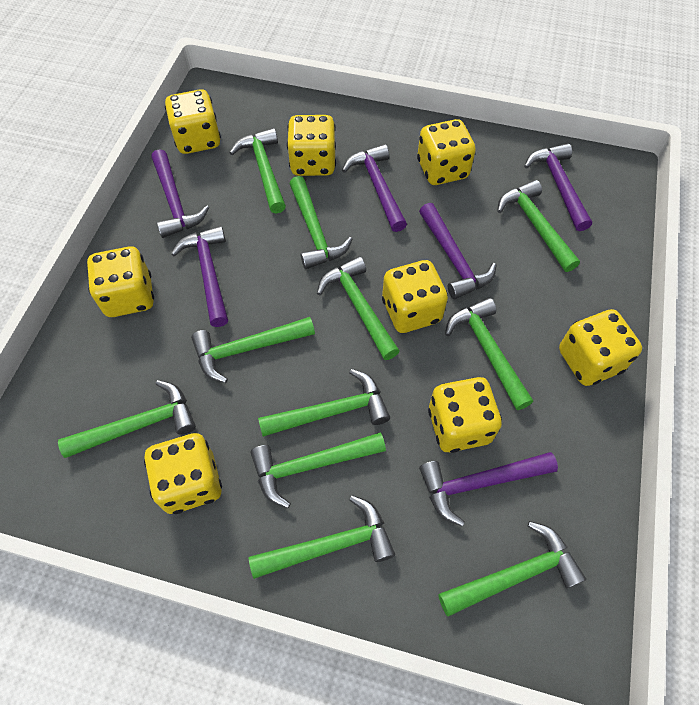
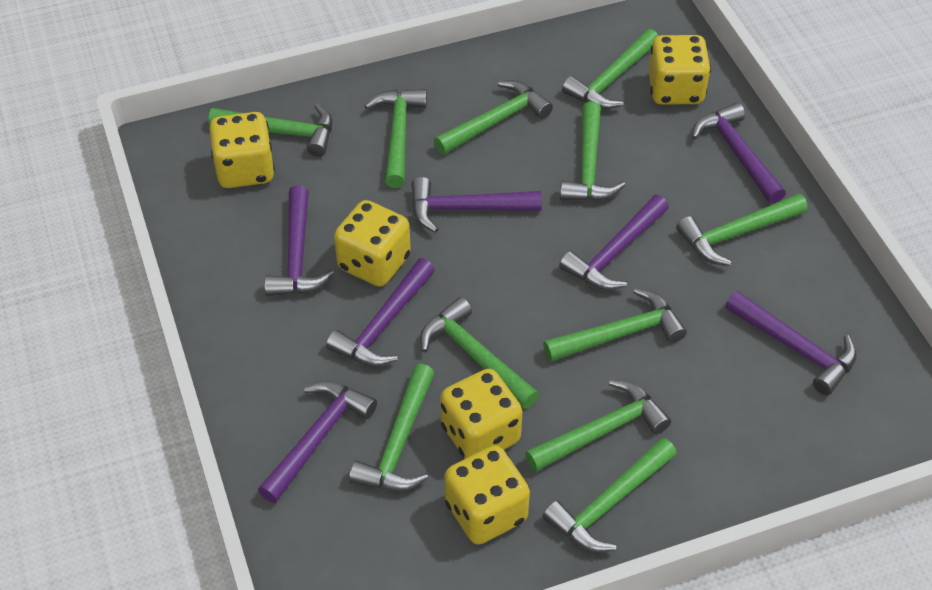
purple hammer: 6 -> 7
yellow dice: 8 -> 5

